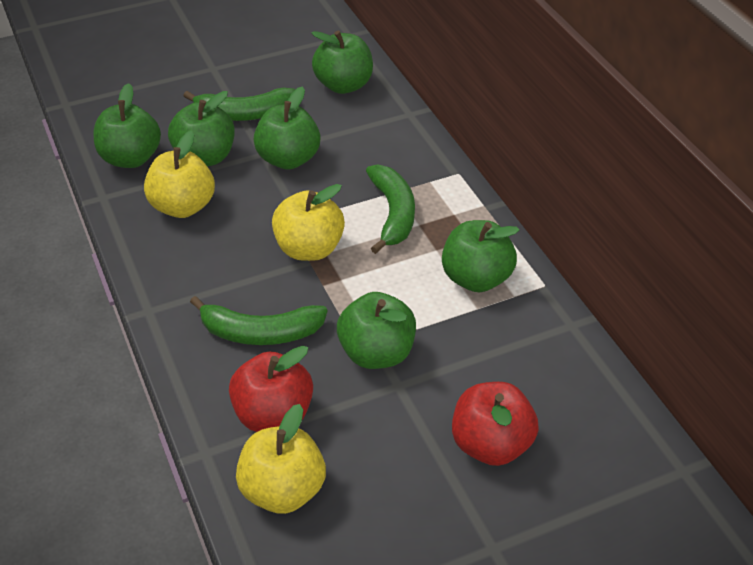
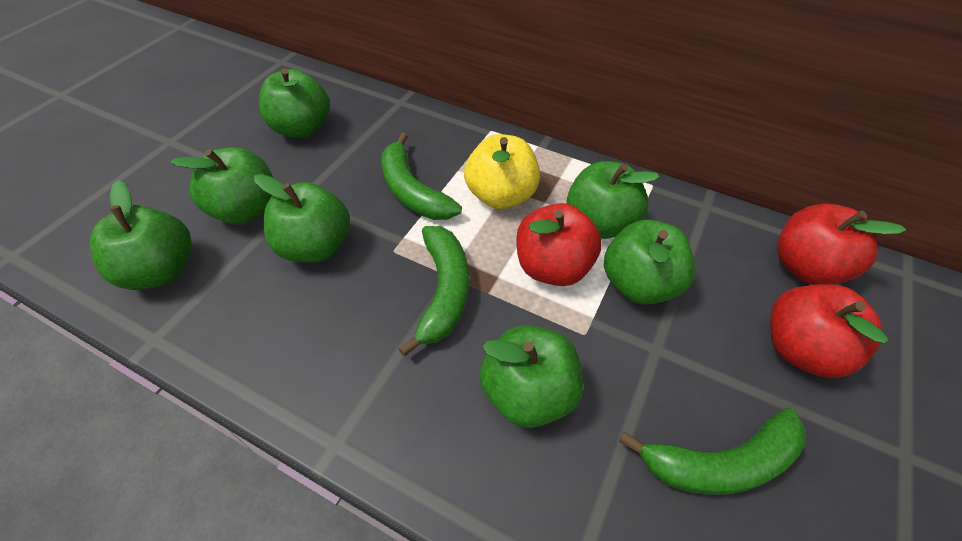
green apple: 6 -> 7
red apple: 2 -> 3
yellow apple: 3 -> 1

